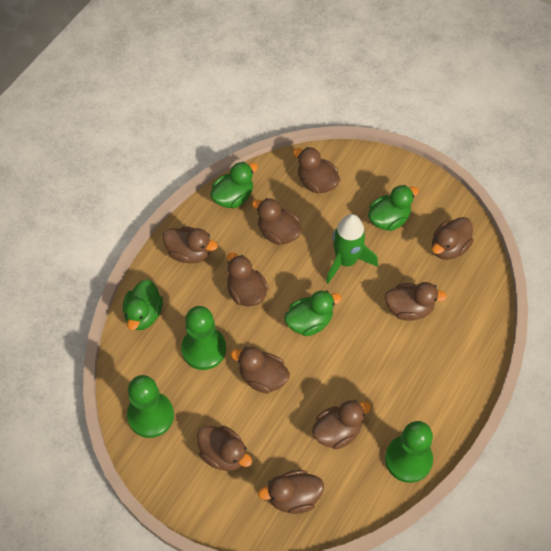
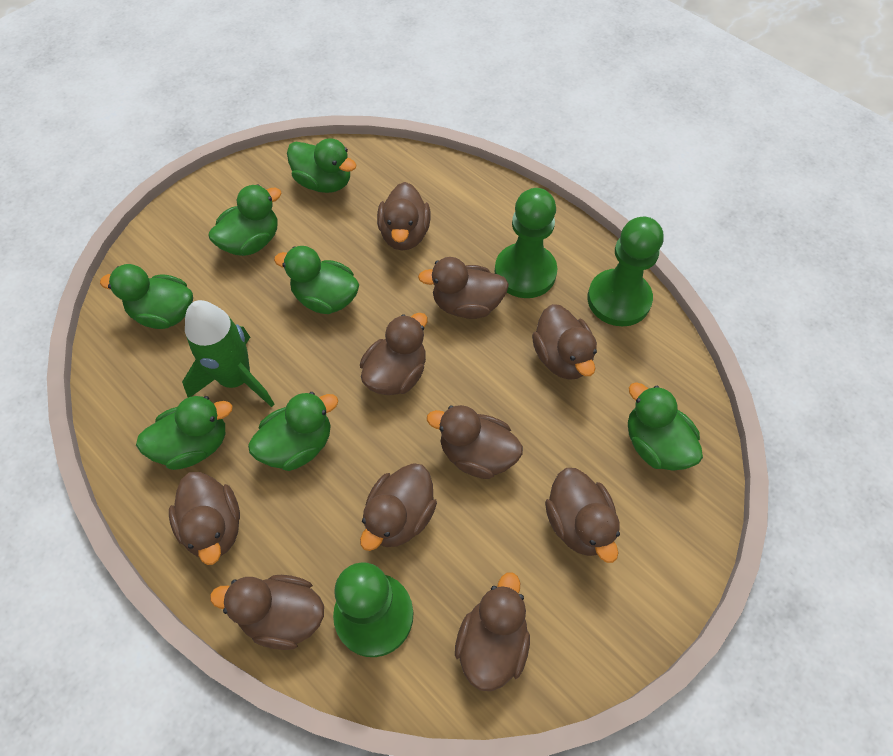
green duck: 4 -> 7

